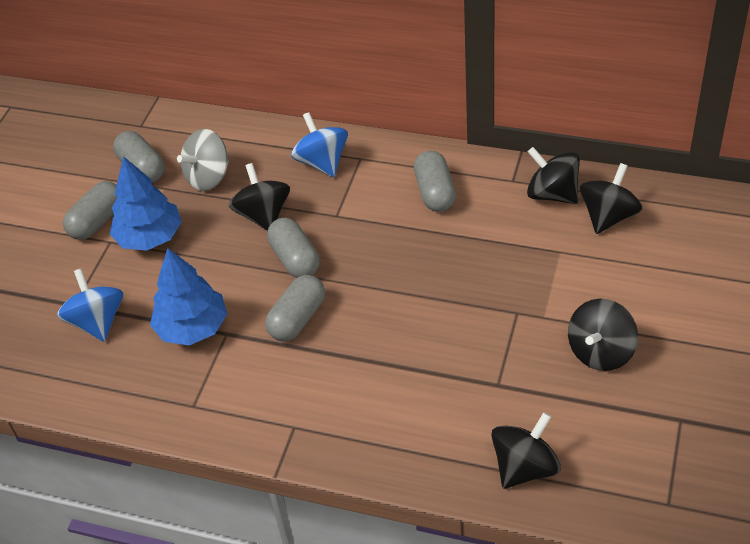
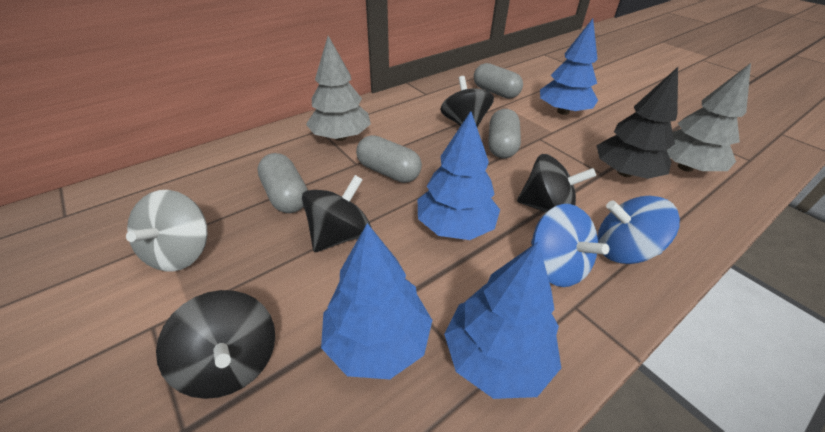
black spinning top: 5 -> 4
black tree: 0 -> 1
blue tree: 2 -> 4
grey capsule: 5 -> 4
grey tree: 0 -> 2

